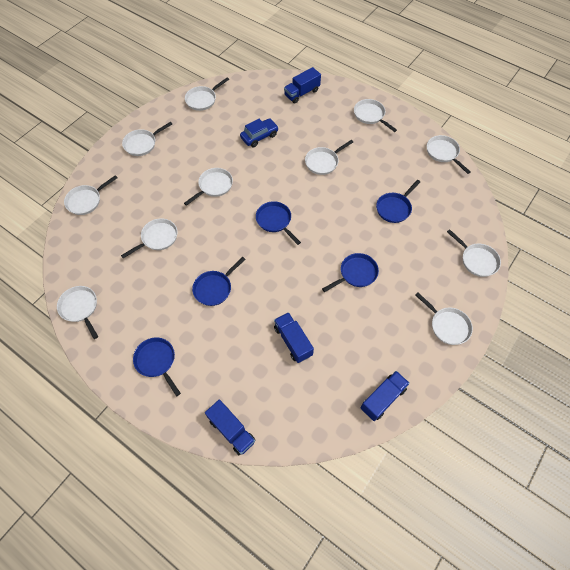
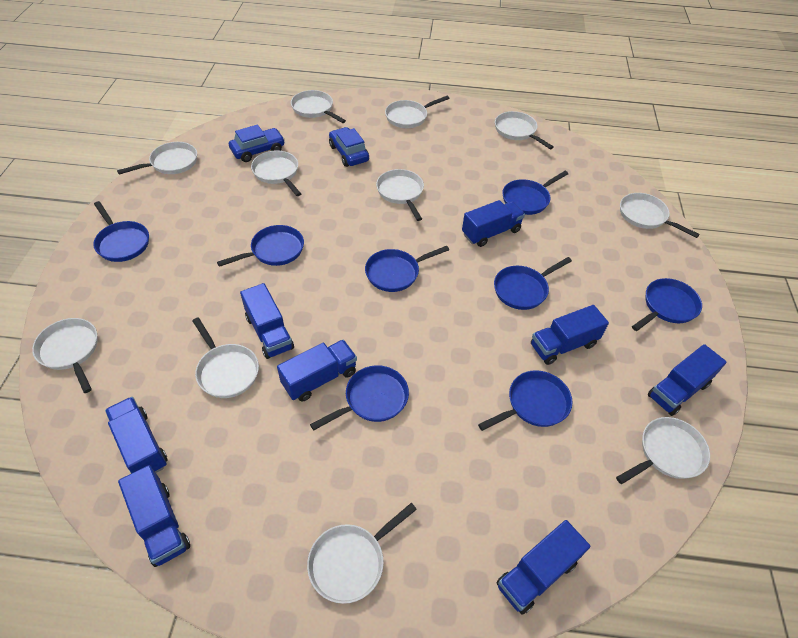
blue car: 1 -> 2
blue pan: 5 -> 8
blue truck: 4 -> 8

